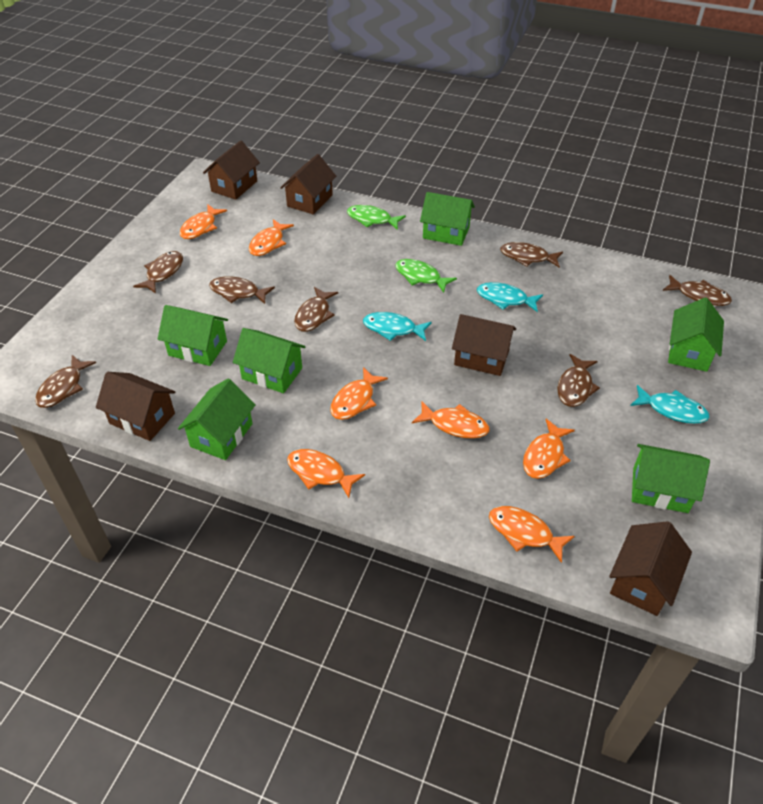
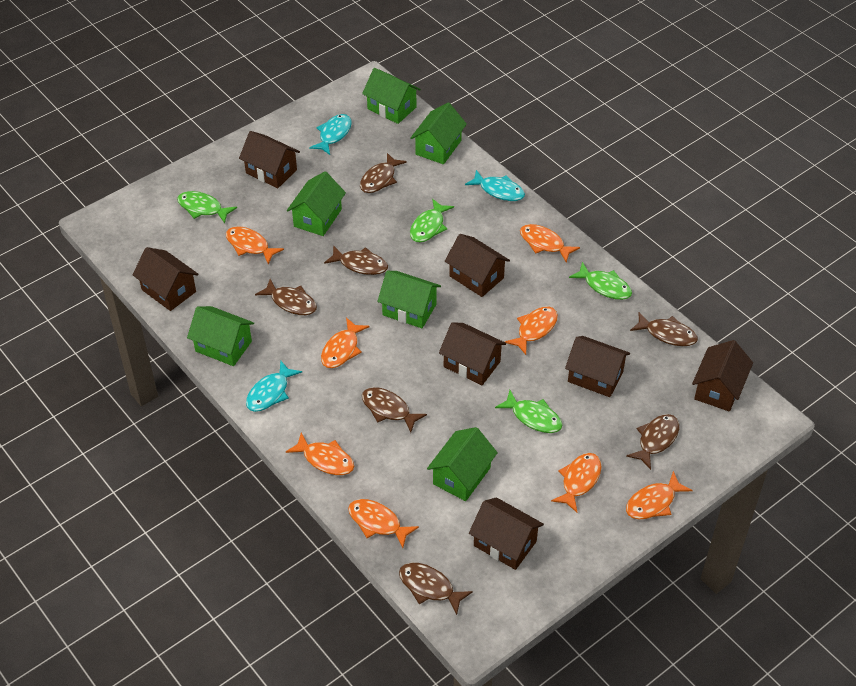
brown house: 5 -> 7
green fish: 2 -> 4
orange fish: 7 -> 8

